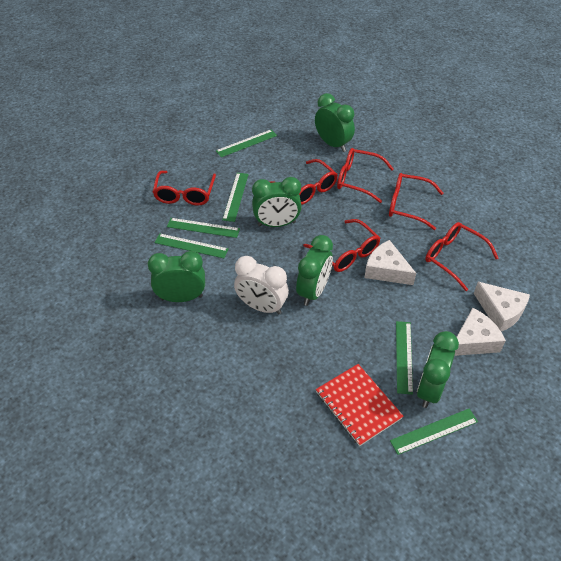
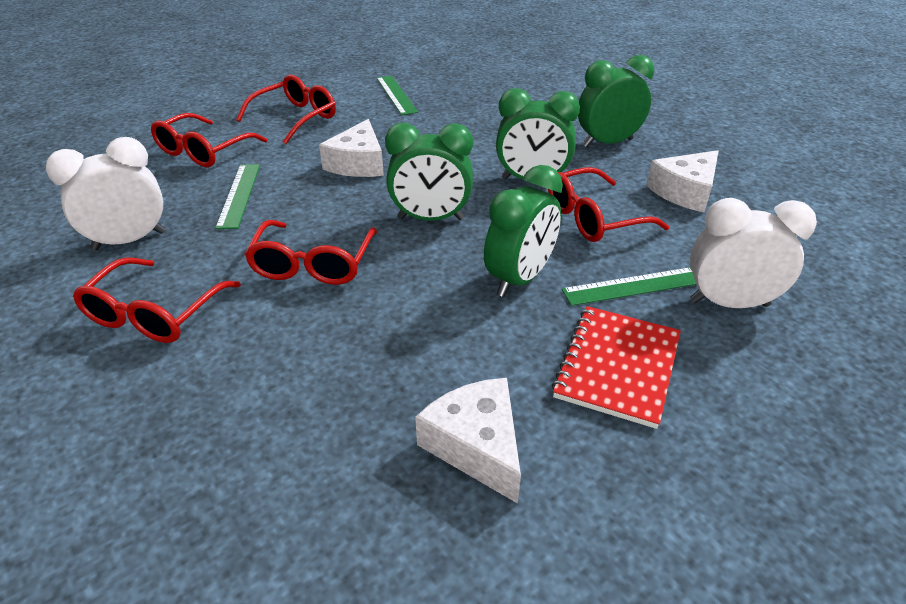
green clock: 5 -> 4
green ruler: 6 -> 3
red glasses: 6 -> 5
white clock: 1 -> 2

